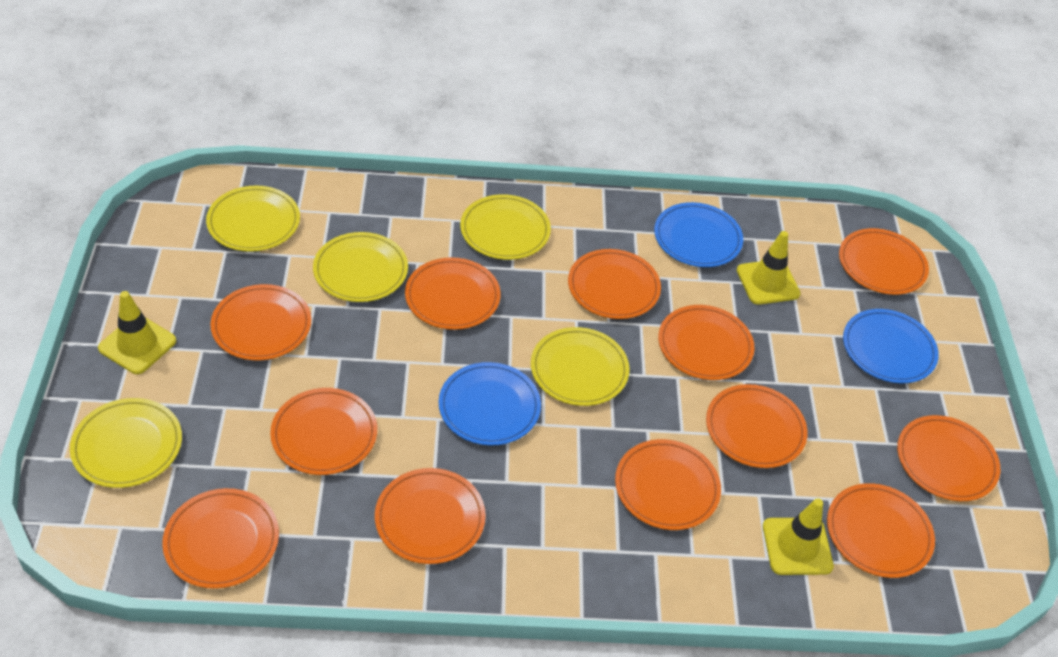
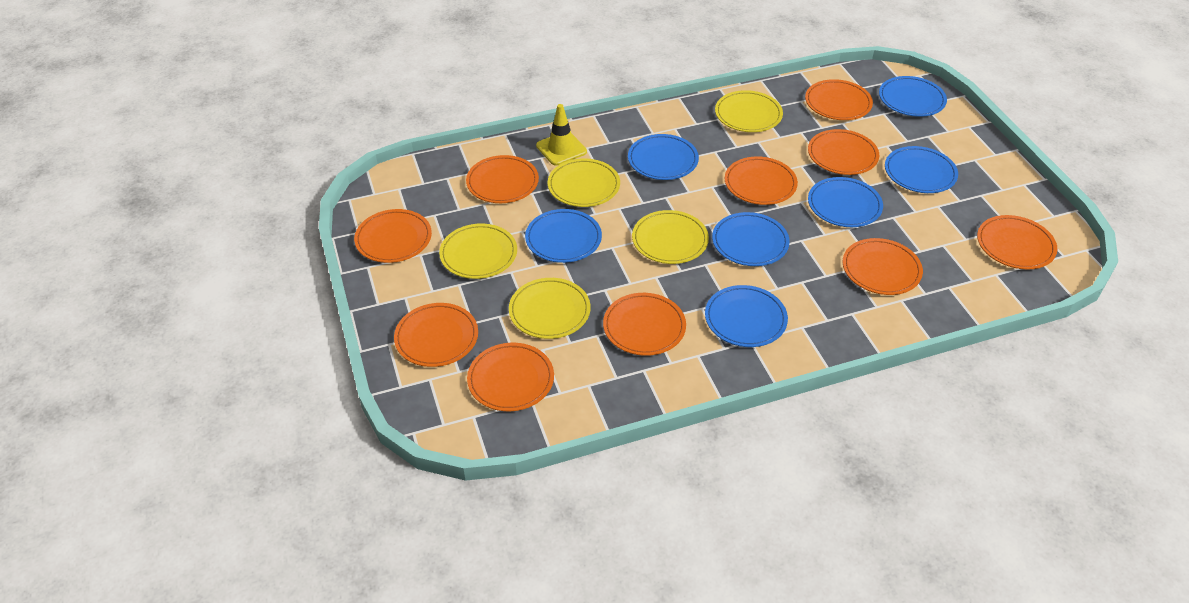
blue plate: 3 -> 7
orange plate: 12 -> 10
yellow traffic cone: 3 -> 1

